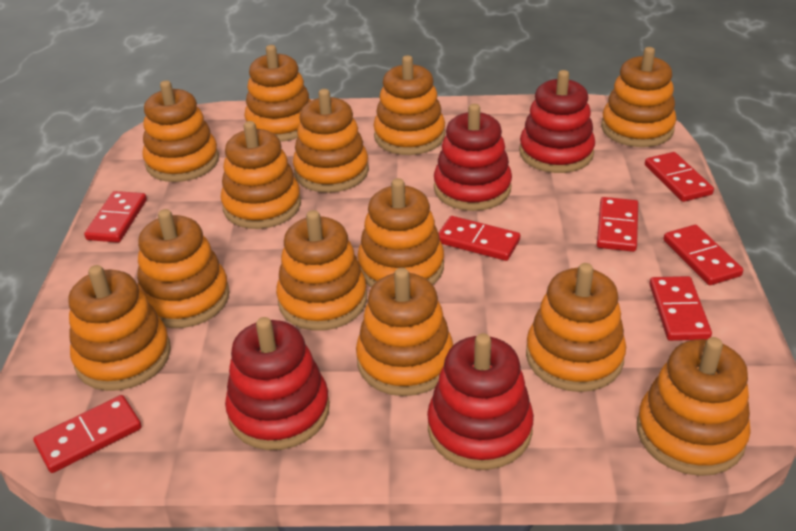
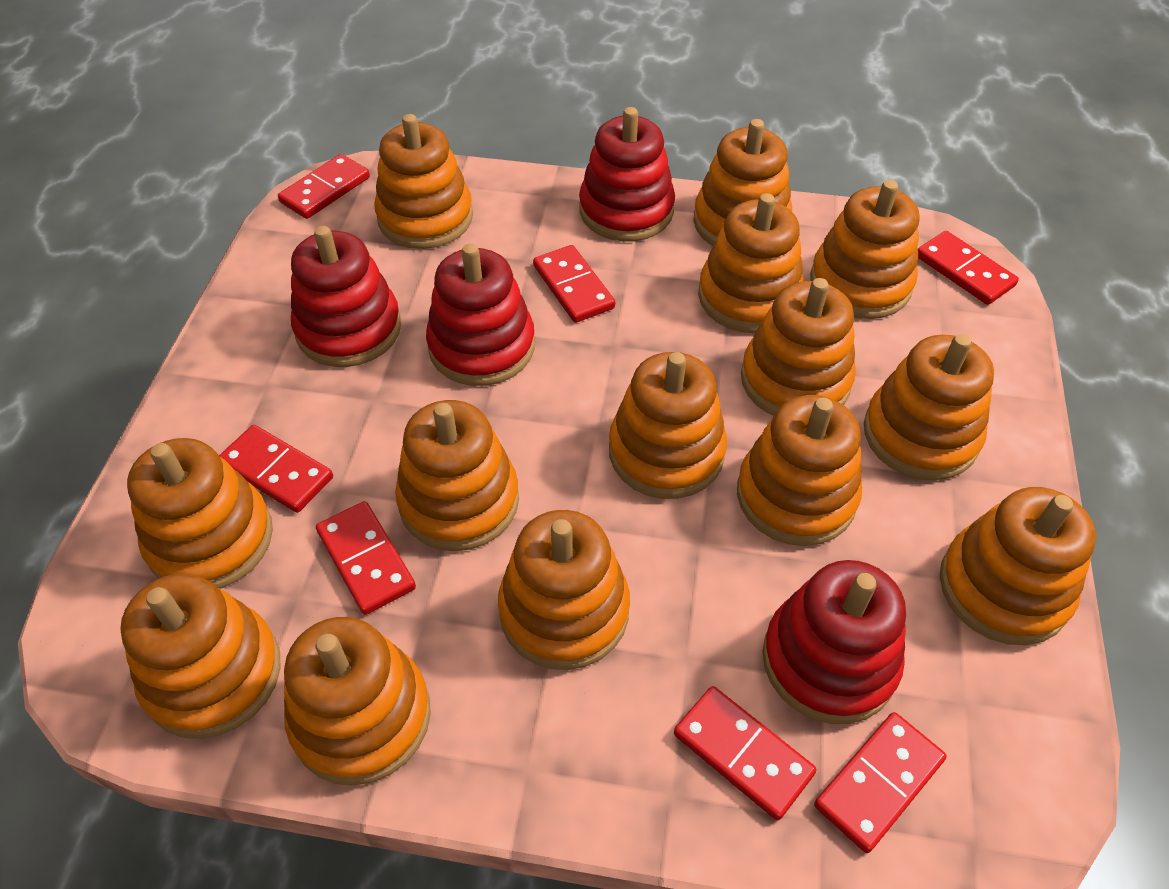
orange stacking toy: 13 -> 14

